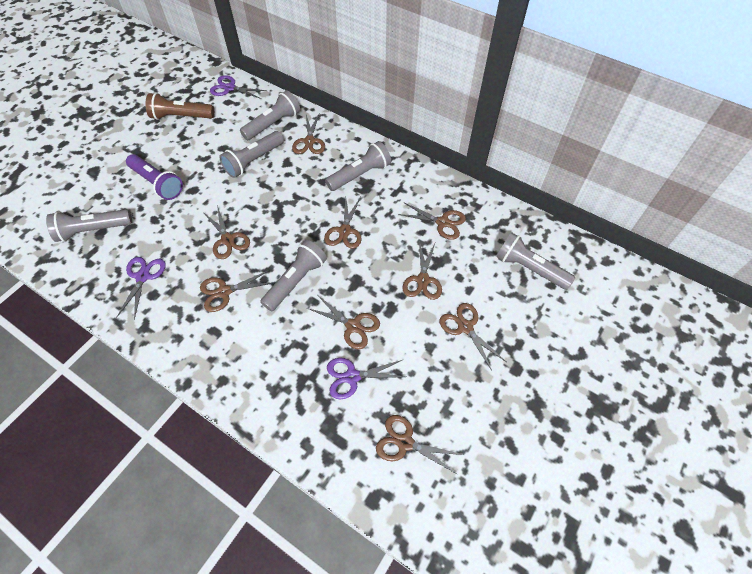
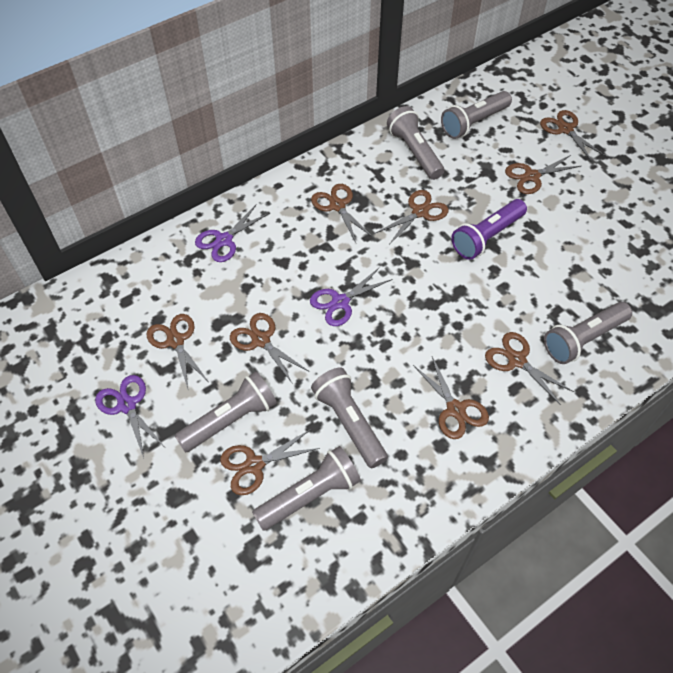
brown flashlight: 1 -> 0

